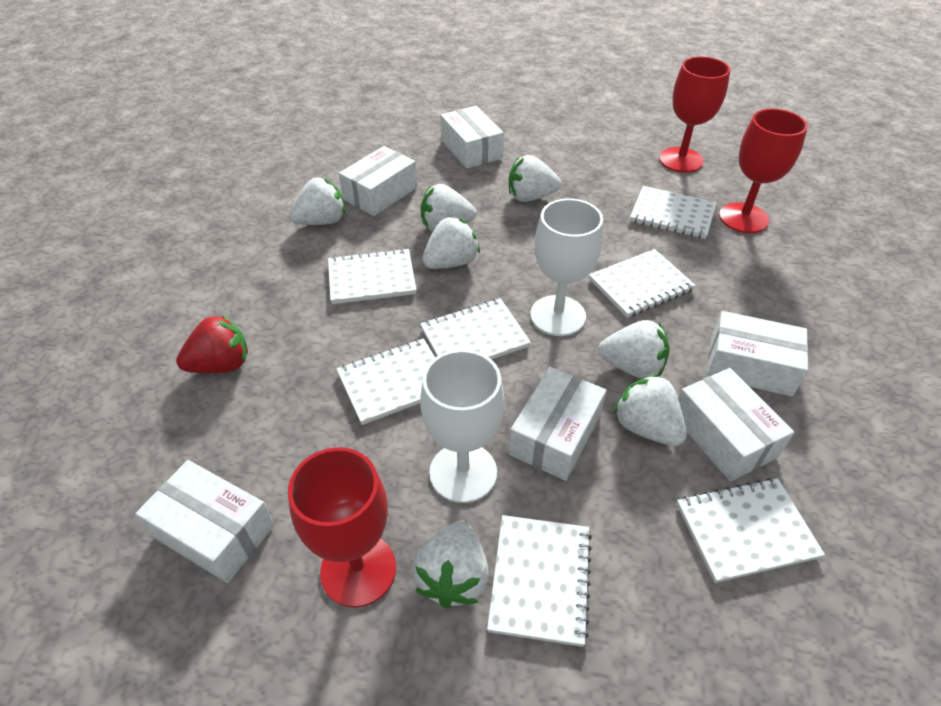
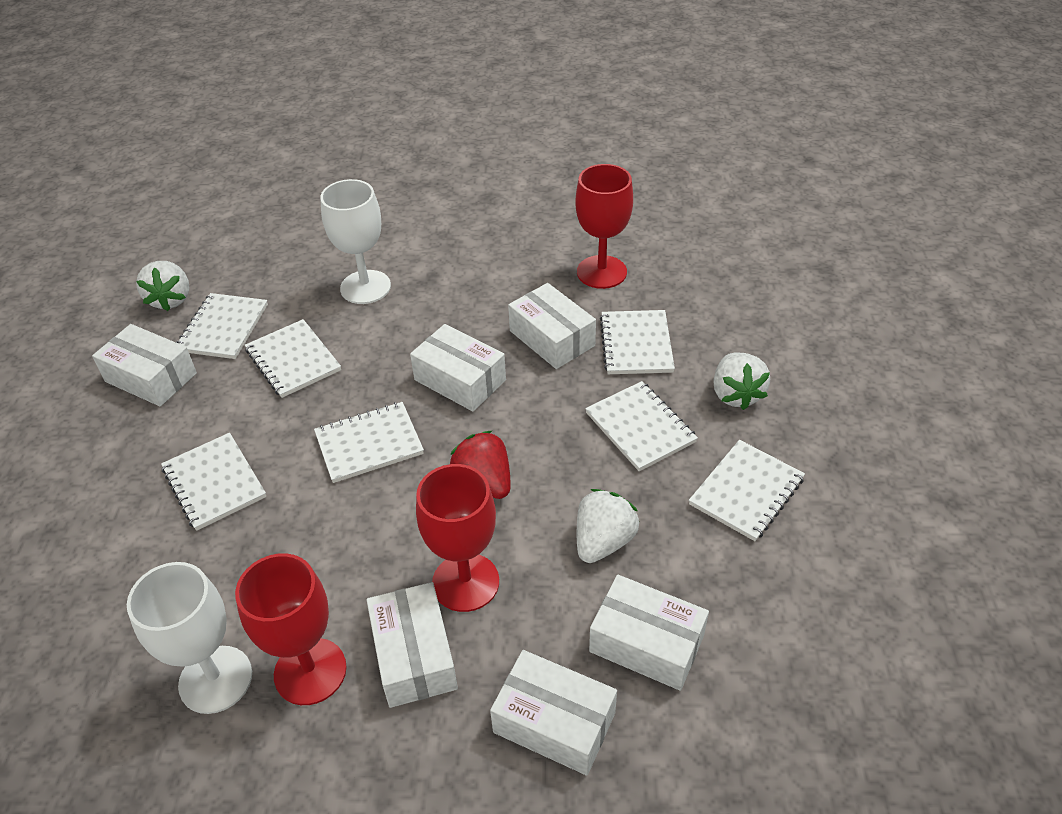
white strawberry: 7 -> 3

